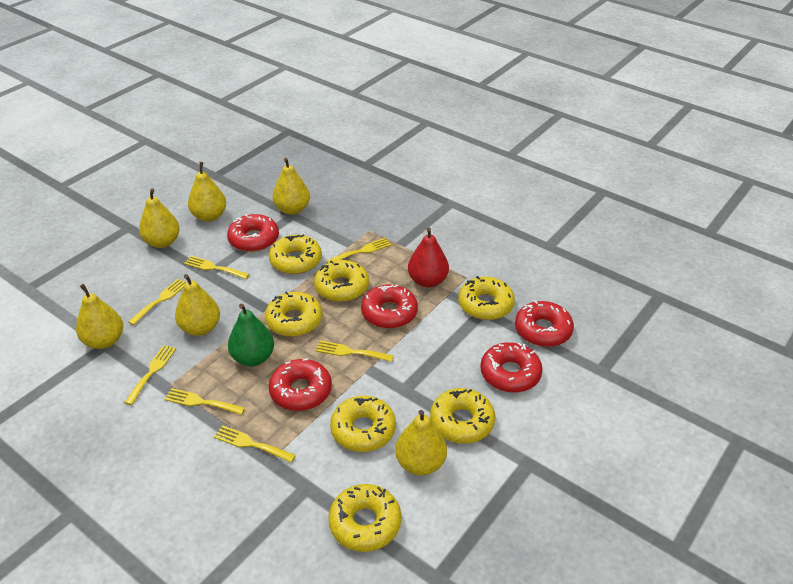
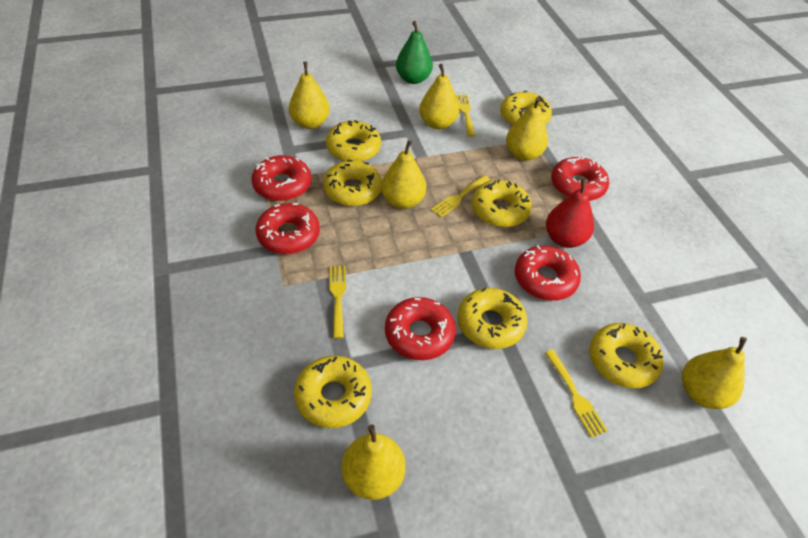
yellow fork: 7 -> 4

